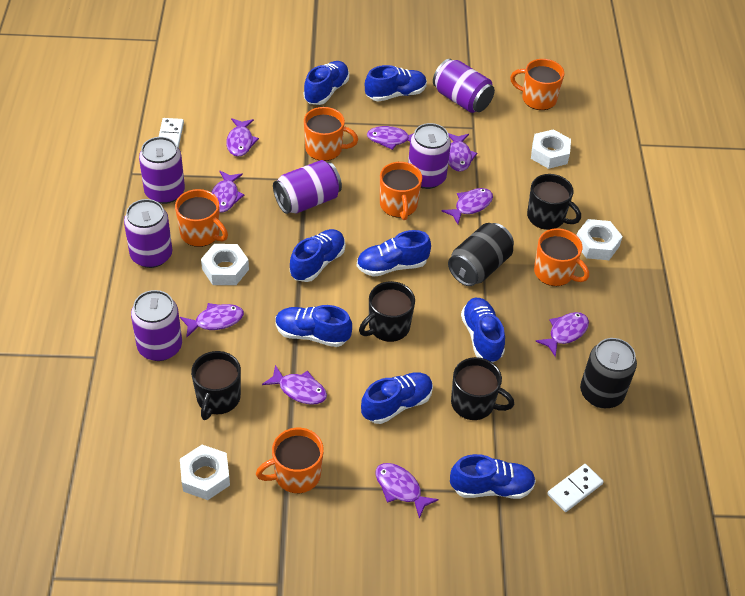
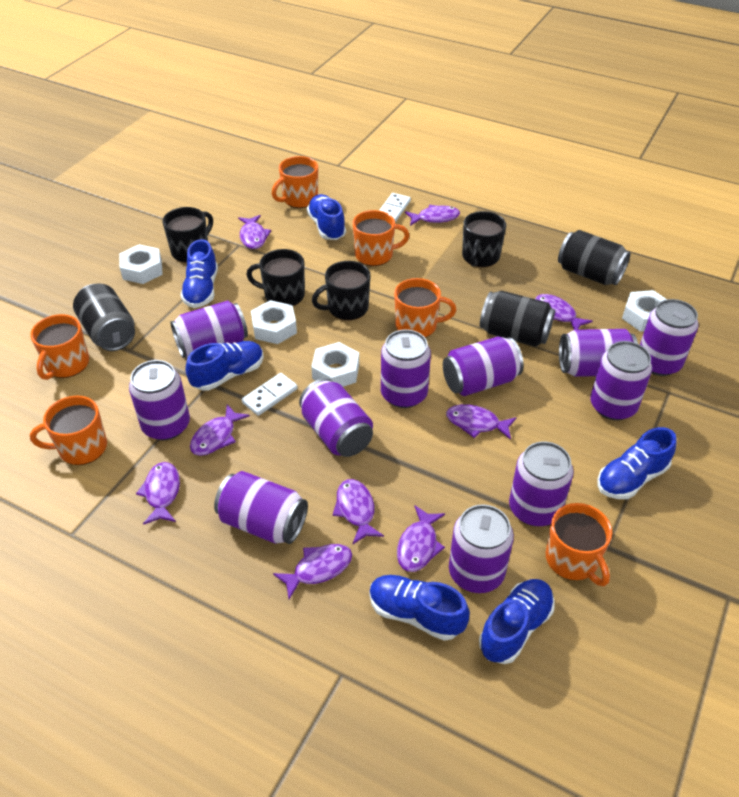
black can: 2 -> 3
blue shoe: 8 -> 6
purple can: 6 -> 11

